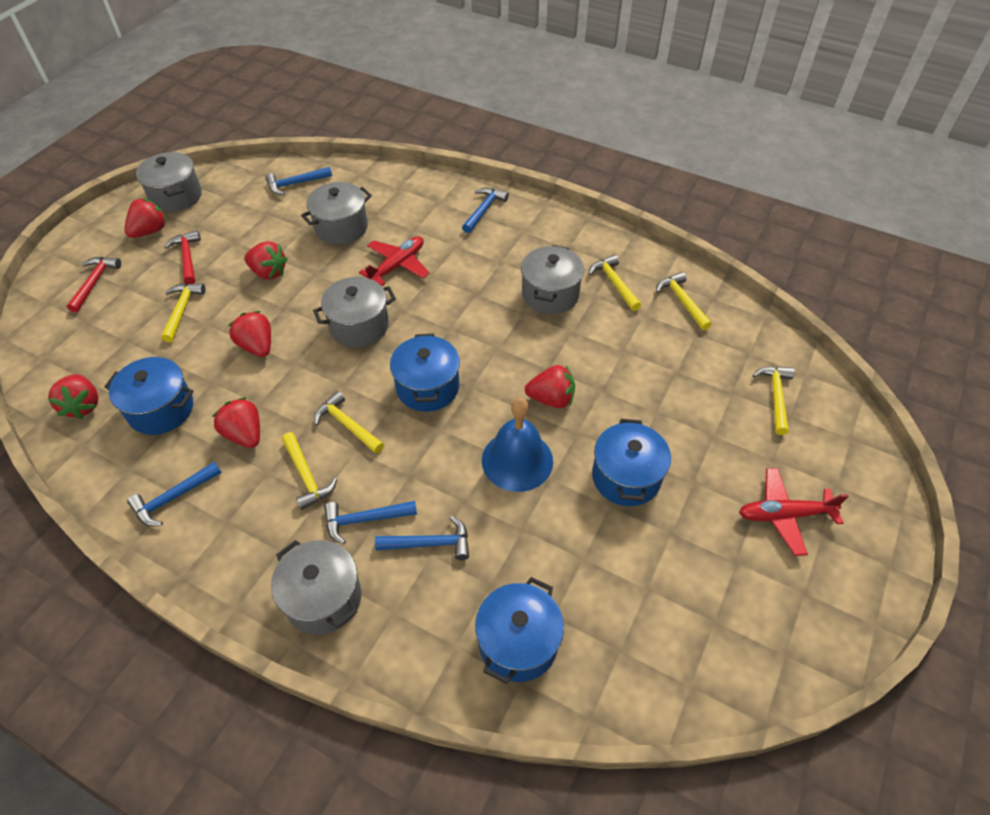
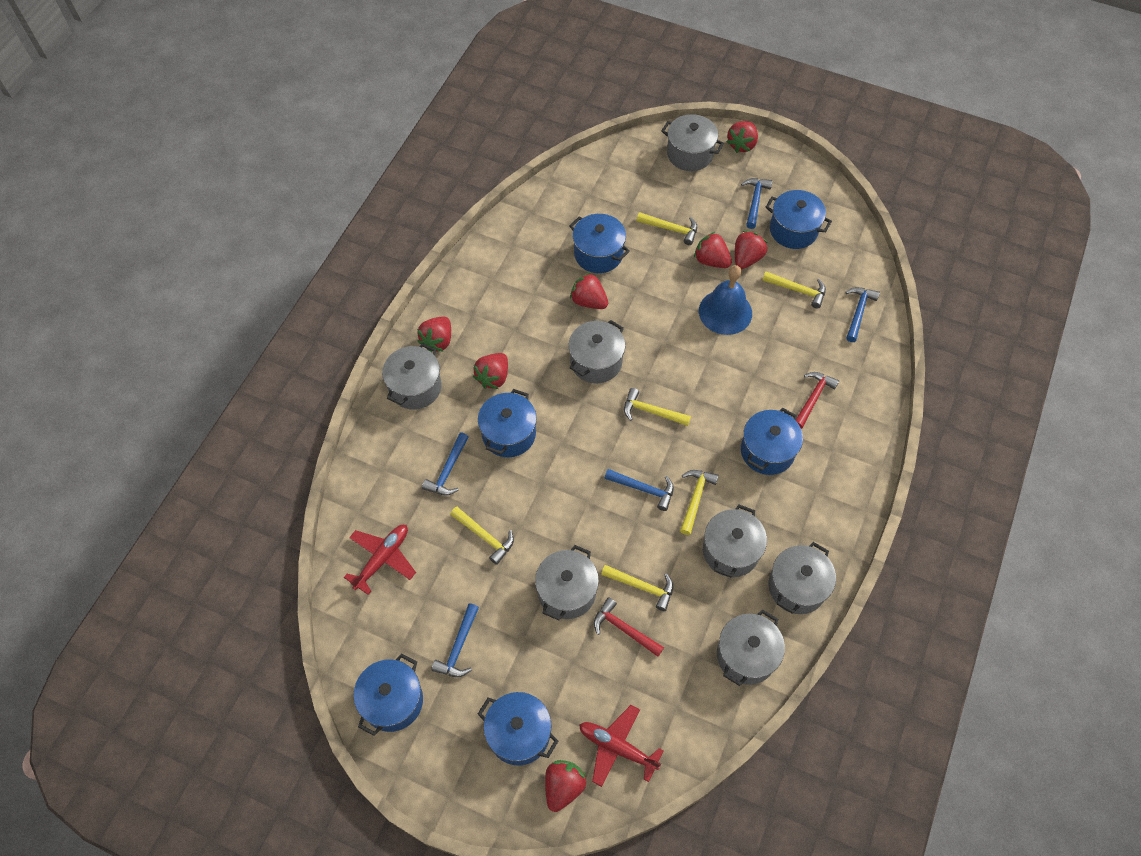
blue pot: 4 -> 6
grey pot: 5 -> 7
red strawberry: 6 -> 7

